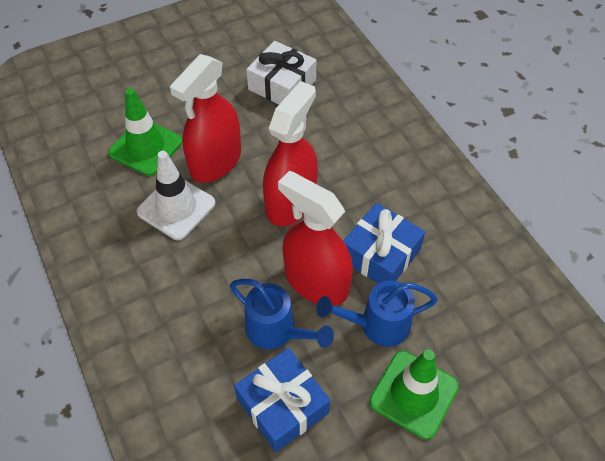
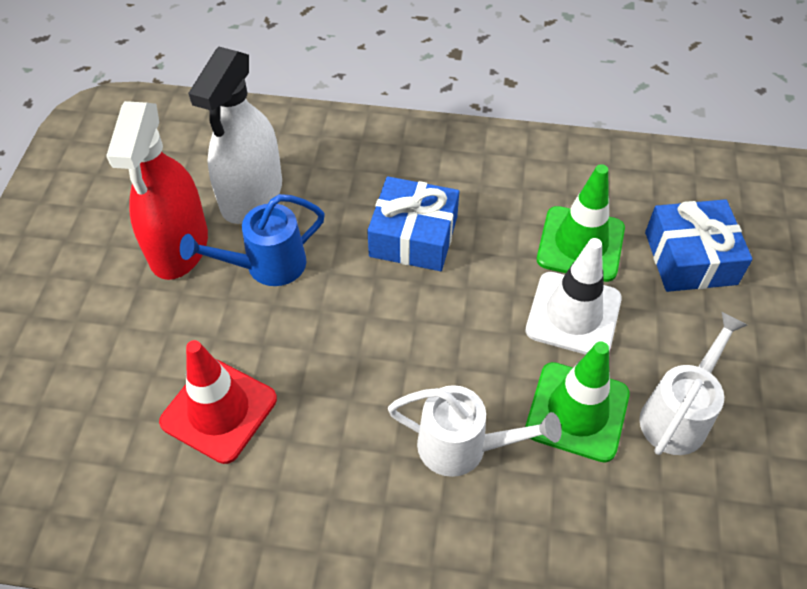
blue watering can: 2 -> 1
red spray bottle: 3 -> 1
red traffic cone: 0 -> 1
white gift: 1 -> 0
white spray bottle: 0 -> 1
white watering can: 0 -> 2

